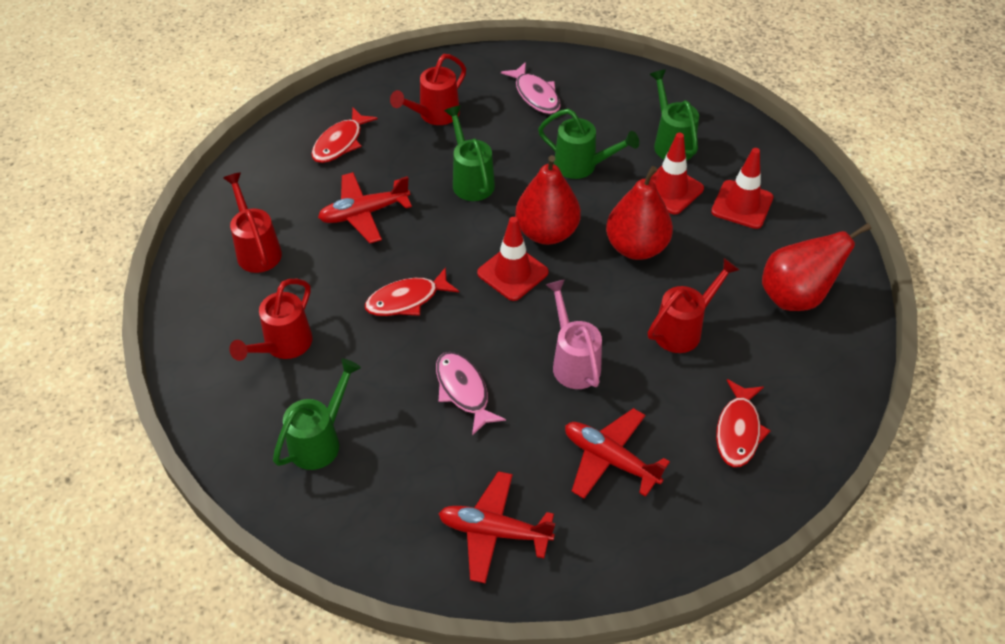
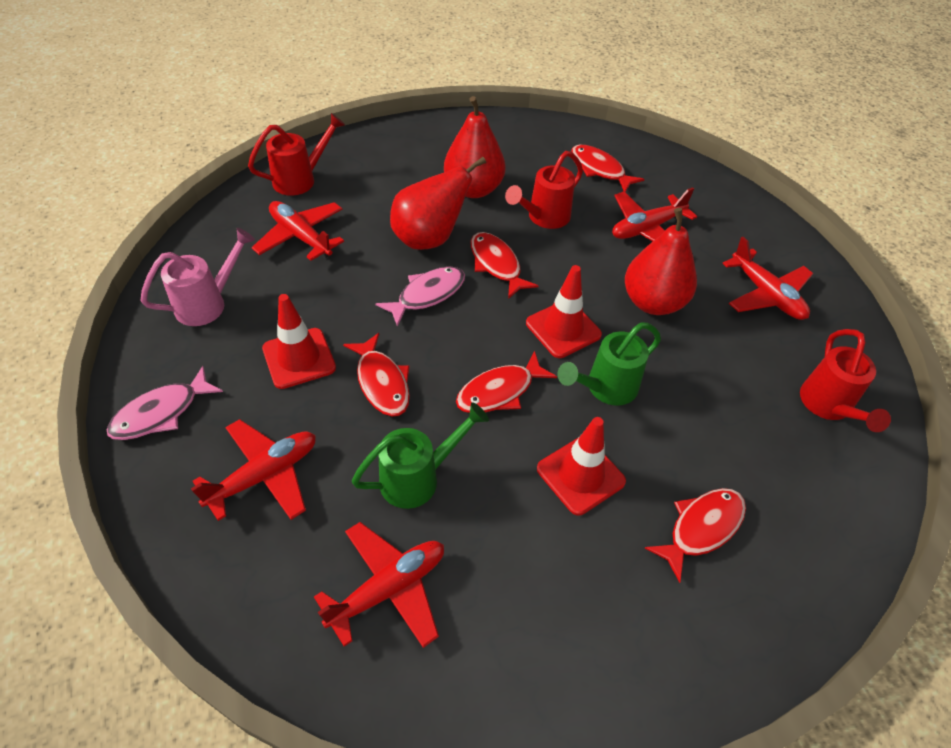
green watering can: 4 -> 2
red fish: 3 -> 5
red plane: 3 -> 5
red watering can: 4 -> 3

